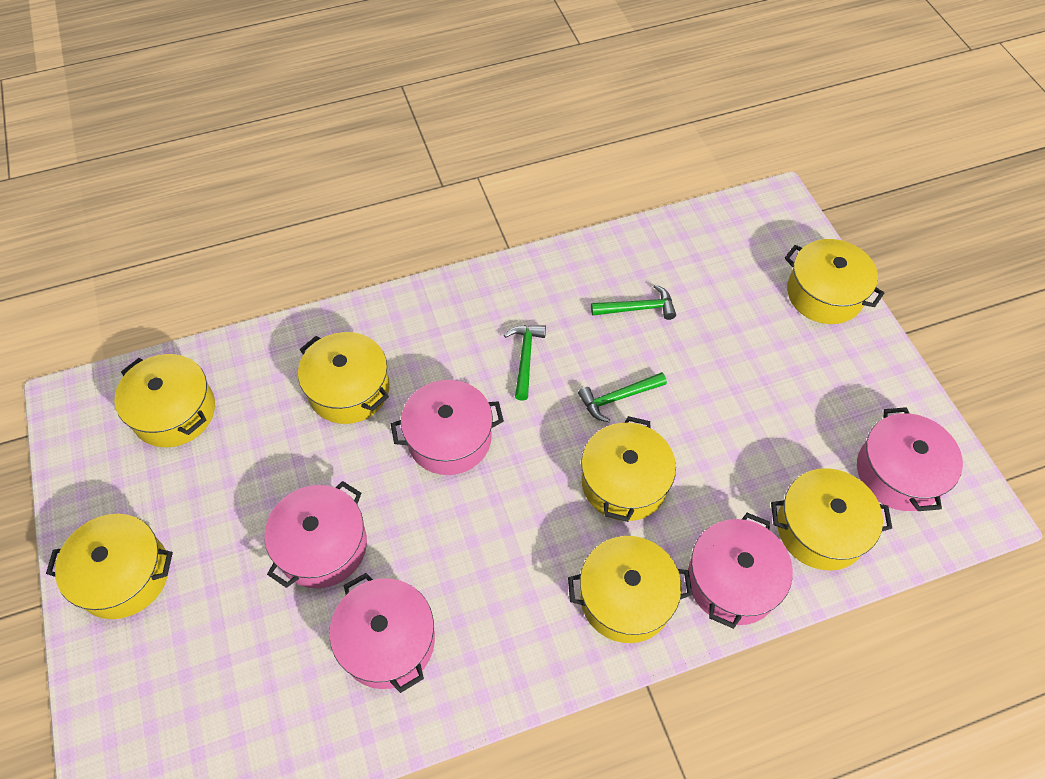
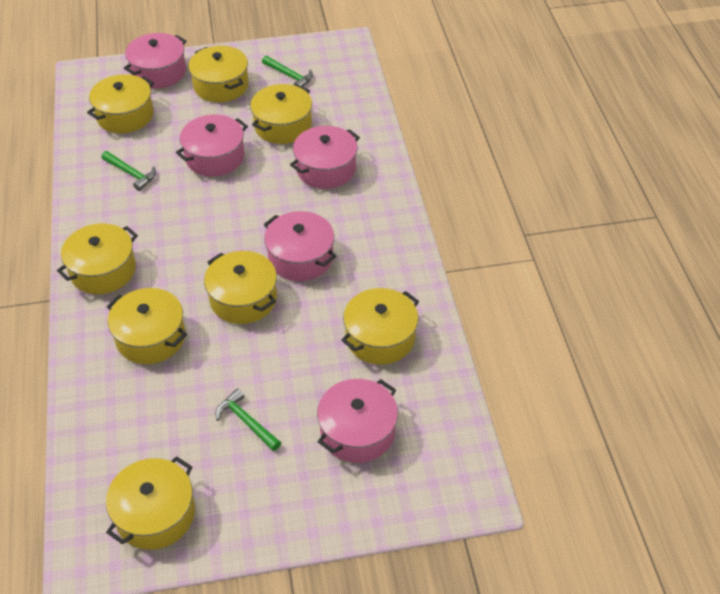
yellow pot: 7 -> 8

